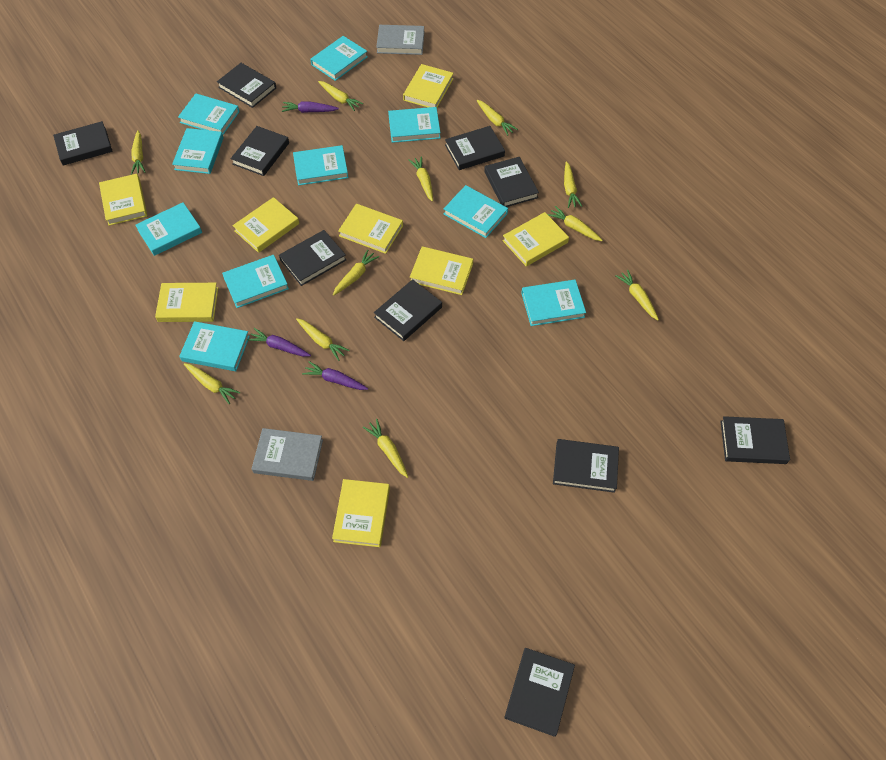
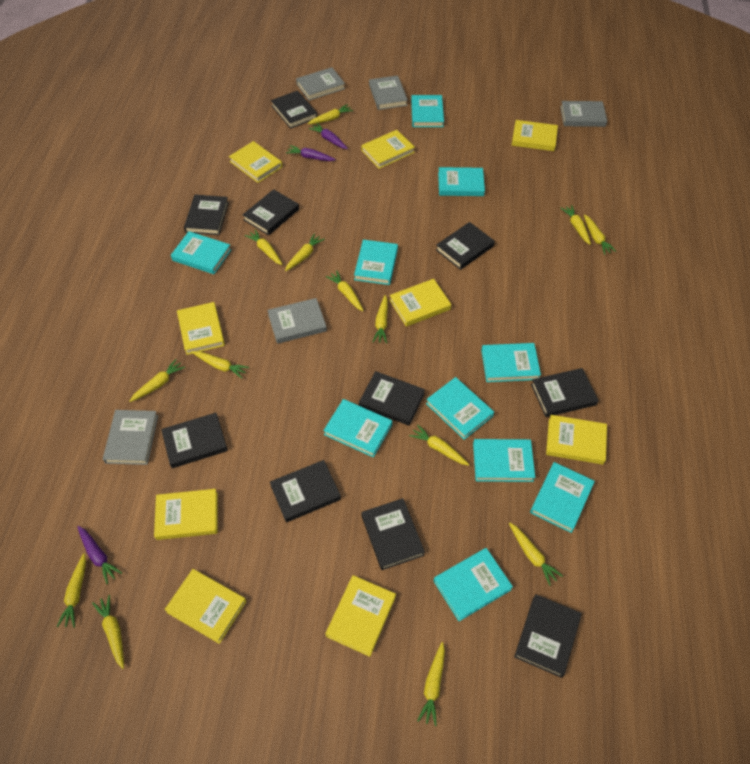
grey book: 2 -> 5
yellow book: 8 -> 9
yellow carrot: 11 -> 14

